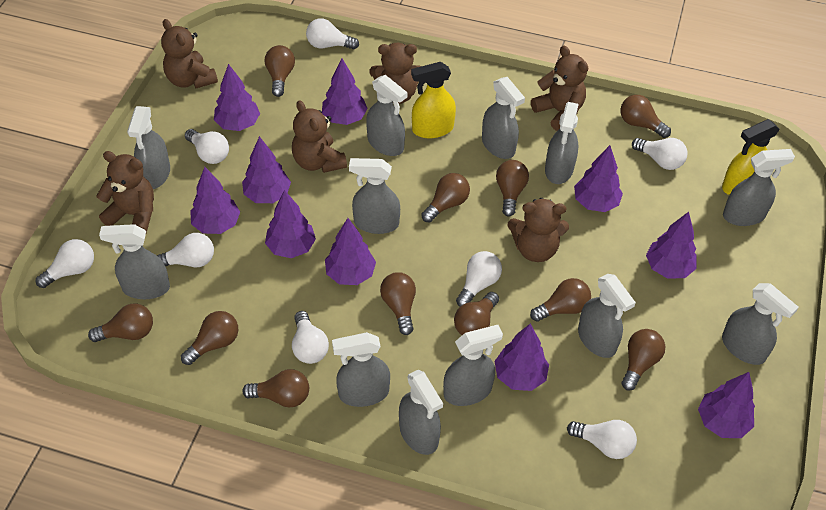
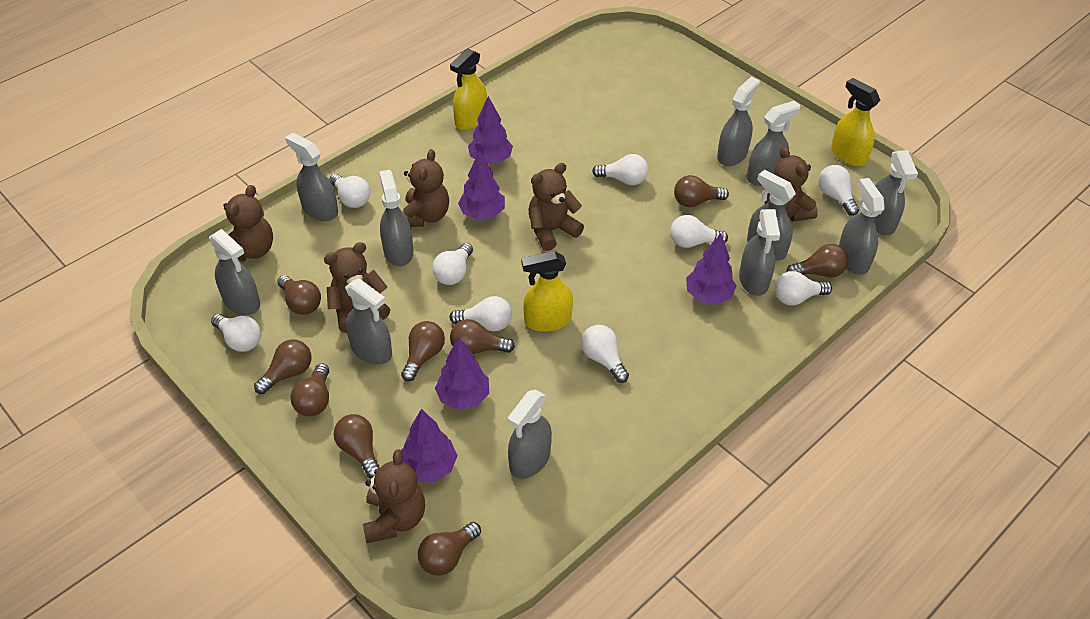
brown light bulb: 11 -> 9
grey spray bottle: 12 -> 11
purple tree: 10 -> 5
white light bulb: 8 -> 9
yellow spray bottle: 2 -> 3

